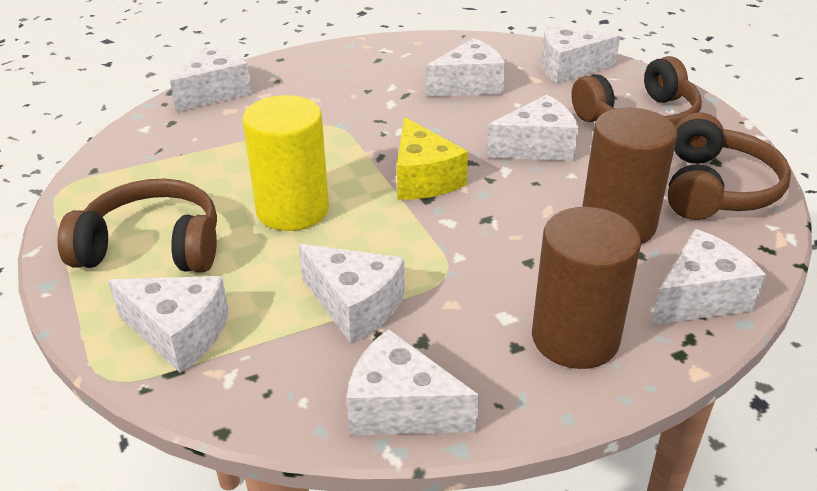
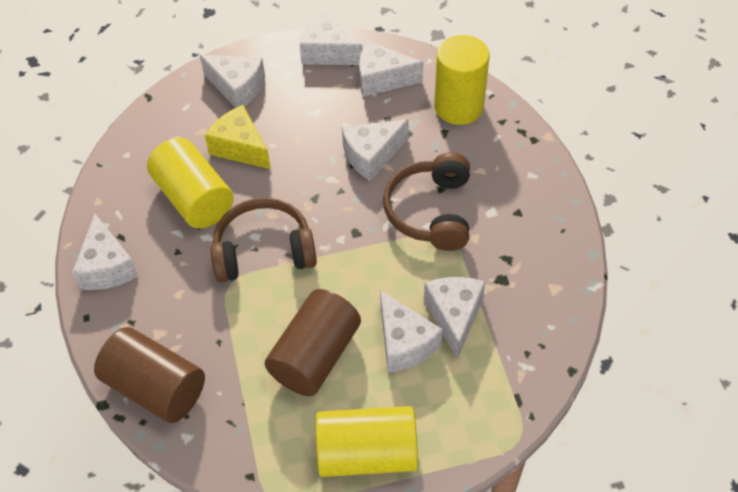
brown headphones: 3 -> 2
white cheese: 8 -> 7
yellow cylinder: 1 -> 3

